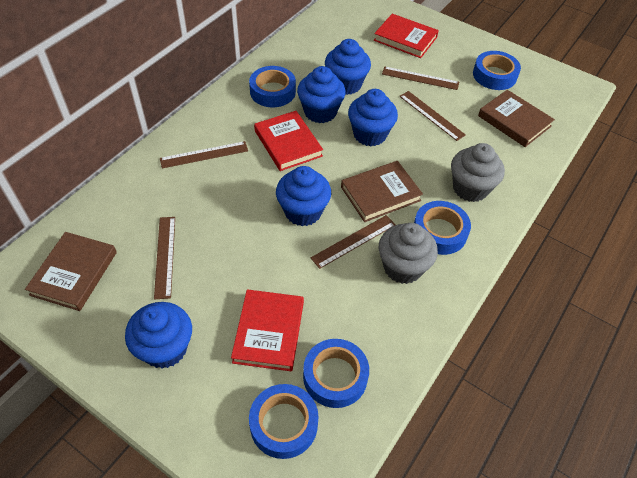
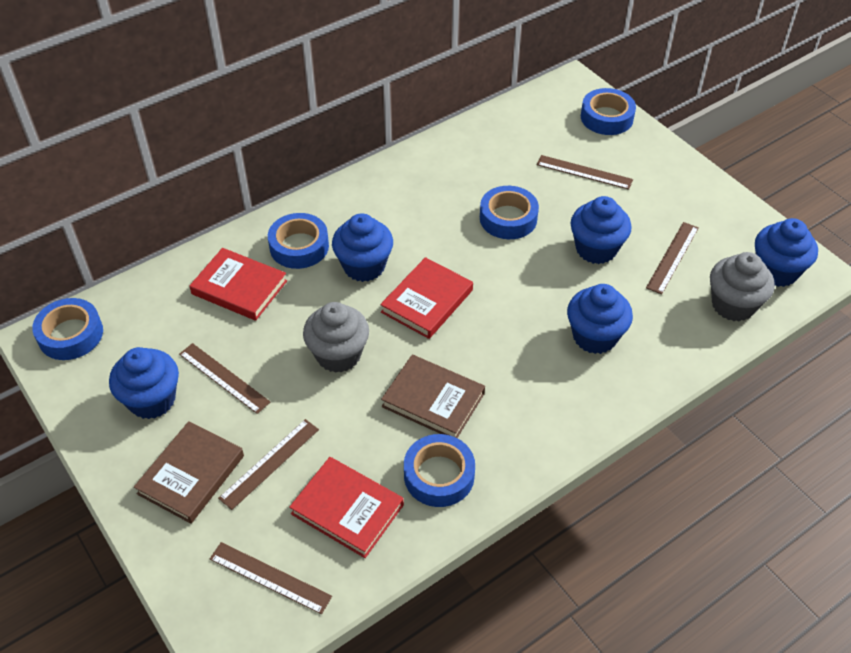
brown book: 3 -> 2

